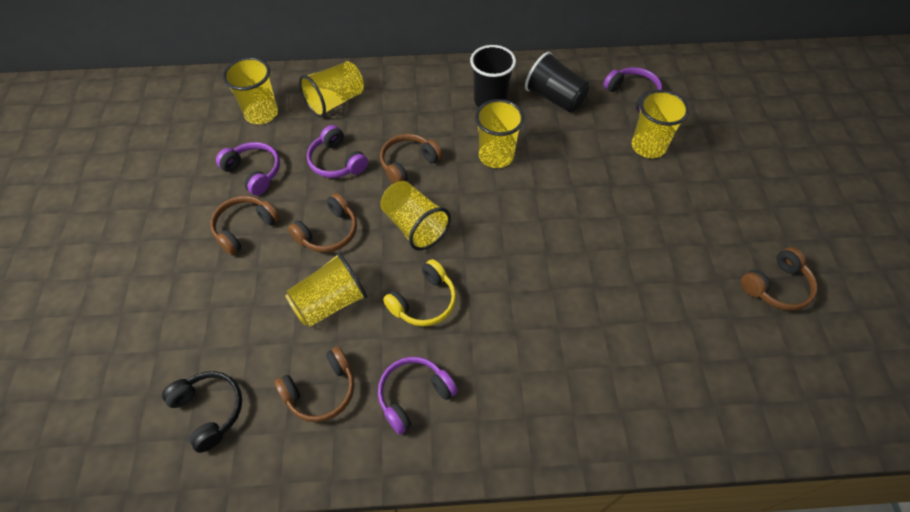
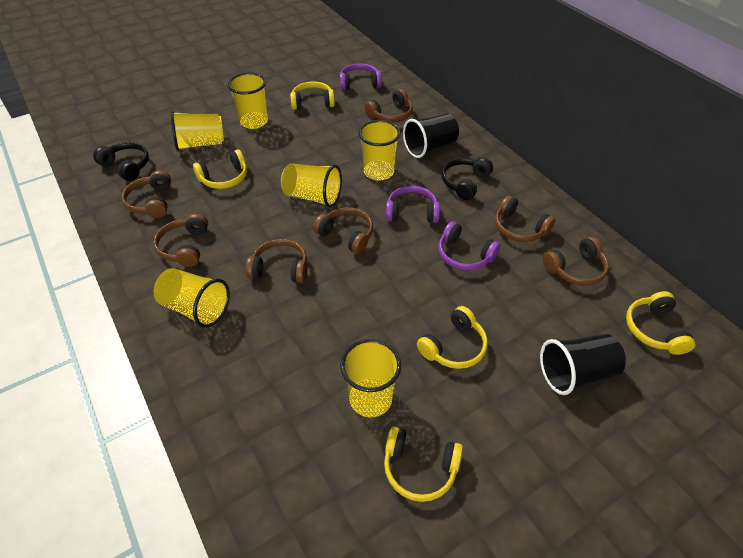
black headphones: 1 -> 2
brown headphones: 5 -> 7
purple headphones: 4 -> 3
yellow headphones: 1 -> 5

